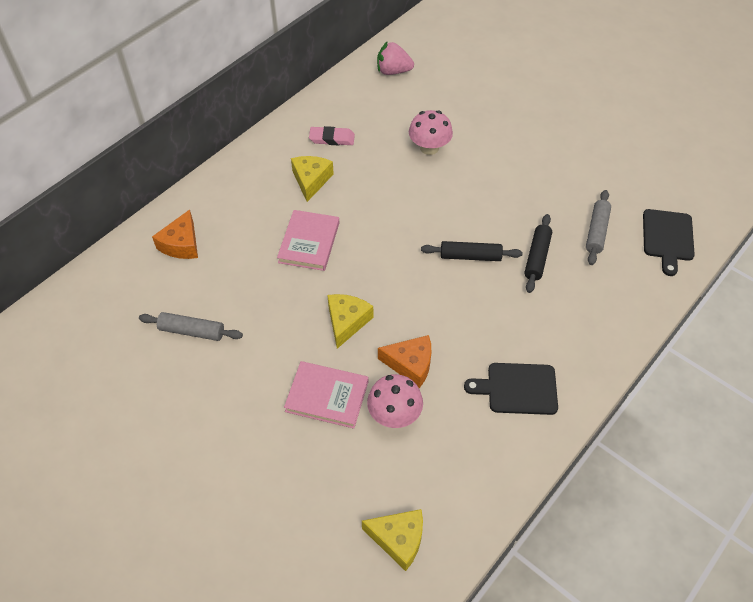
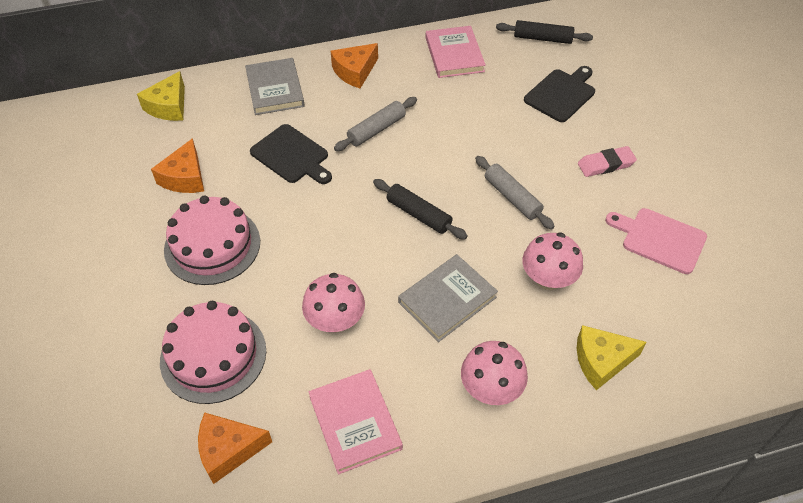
grey book: 0 -> 2
orange cheese: 2 -> 3
pink cake: 0 -> 2
pink cutting board: 0 -> 1
pink mushroom: 2 -> 3
pink strawberry: 1 -> 0
yellow cheese: 3 -> 2

